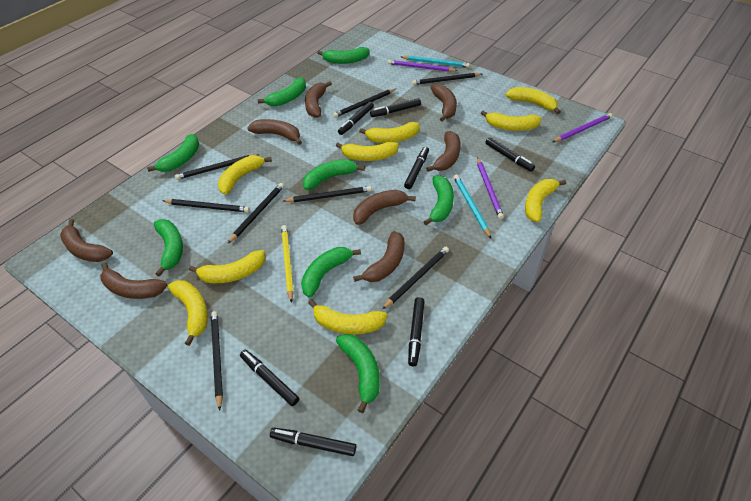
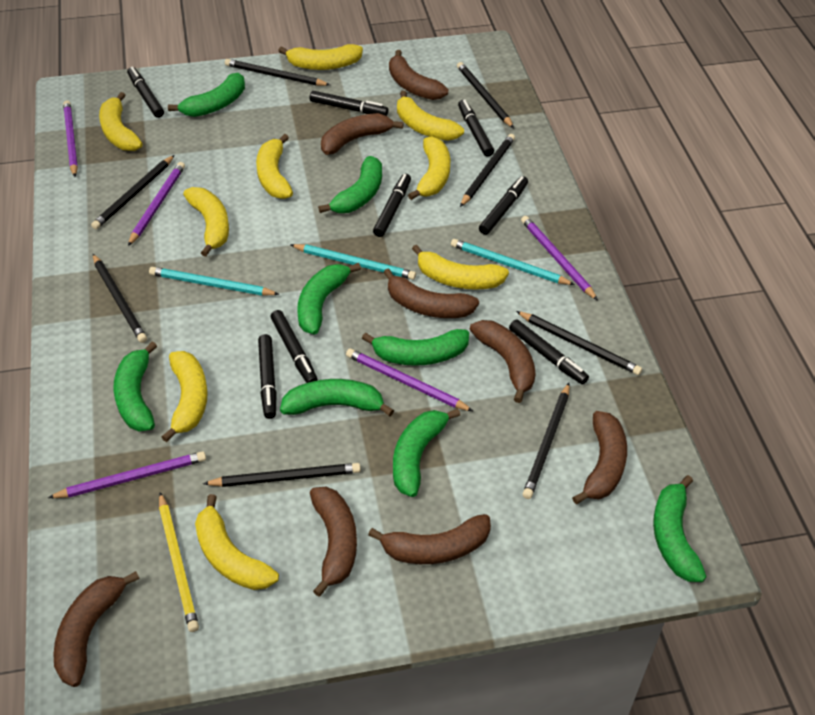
black marker: 7 -> 8
purple pencil: 3 -> 5
turquoise pencil: 2 -> 3

